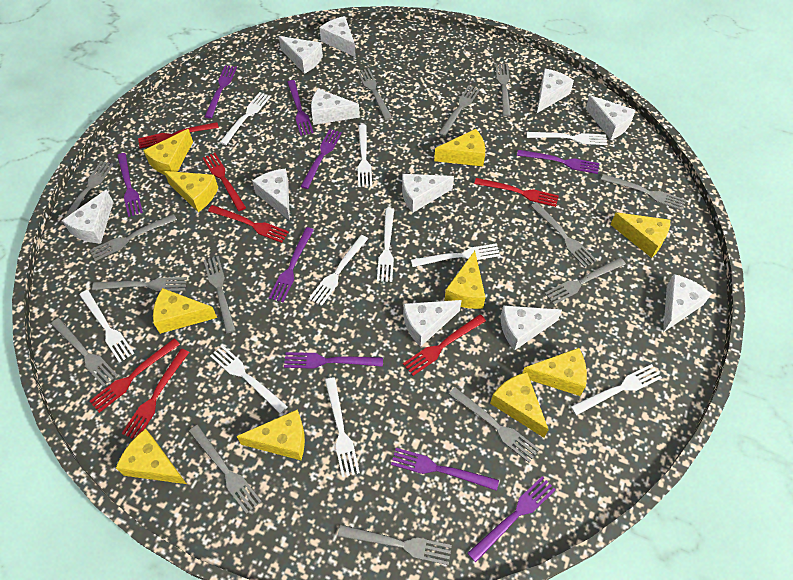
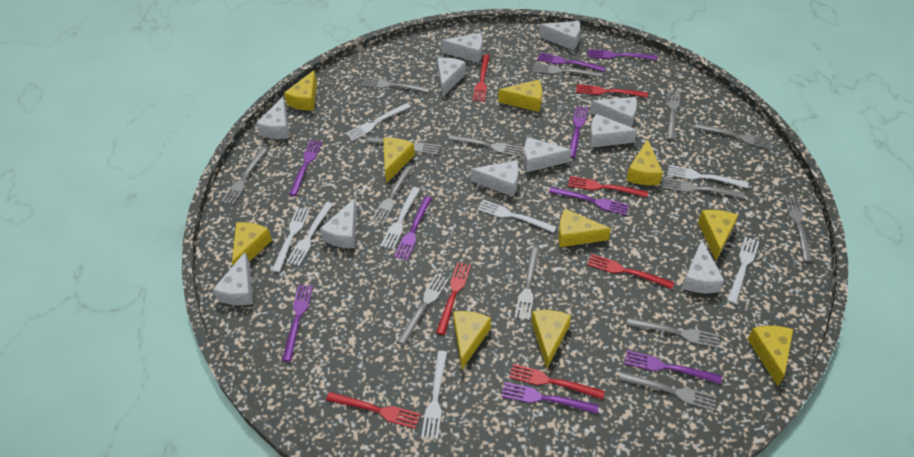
white fork: 10 -> 8

